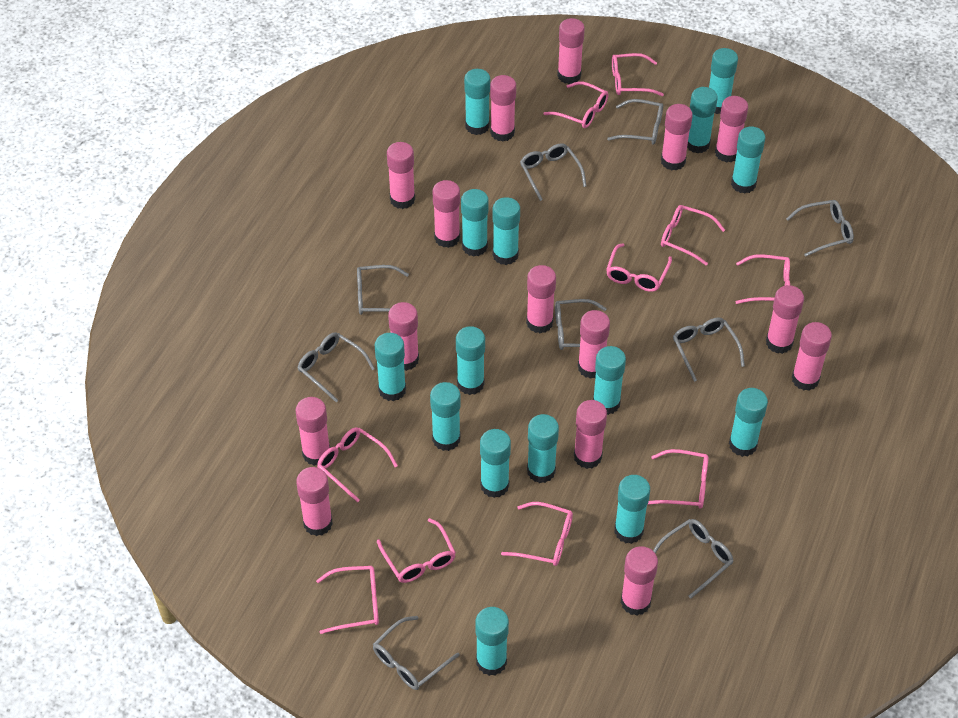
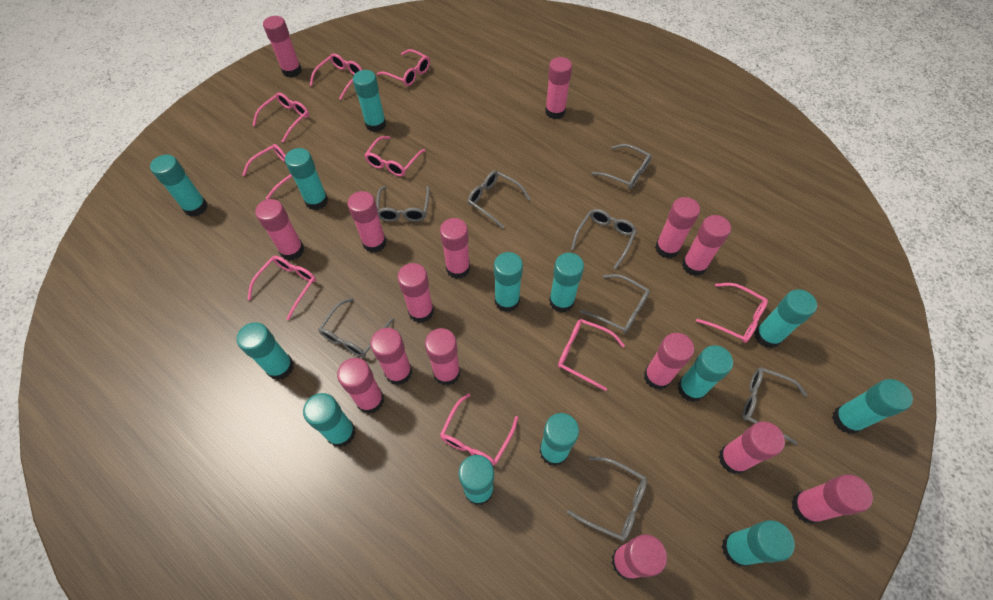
grey glasses: 9 -> 8
pink glasses: 10 -> 9
turquoise glue stick: 15 -> 13

